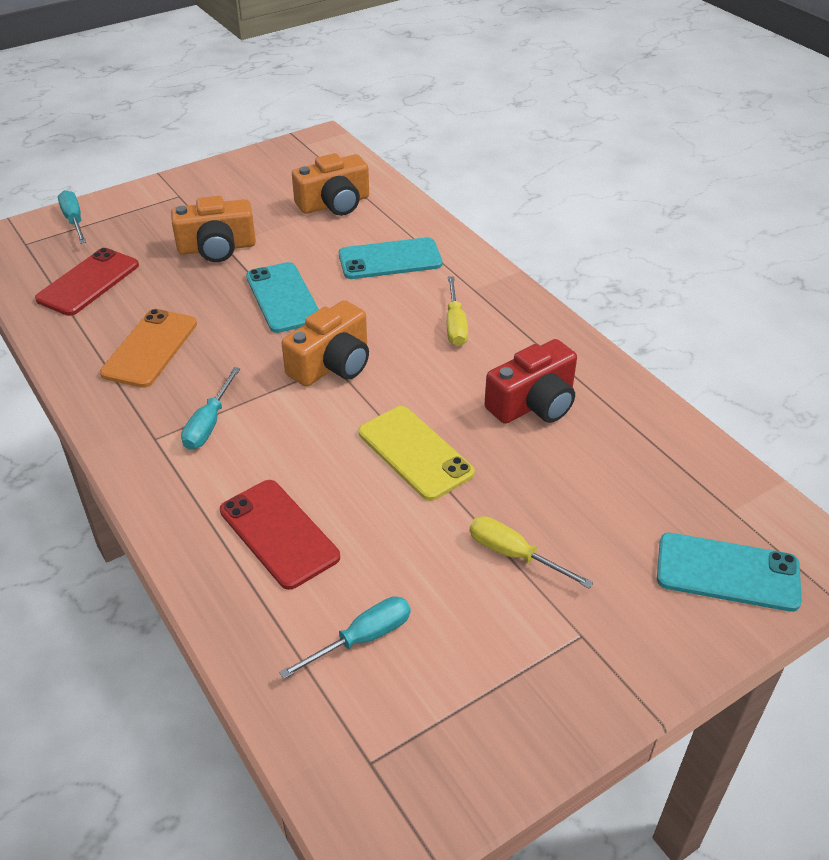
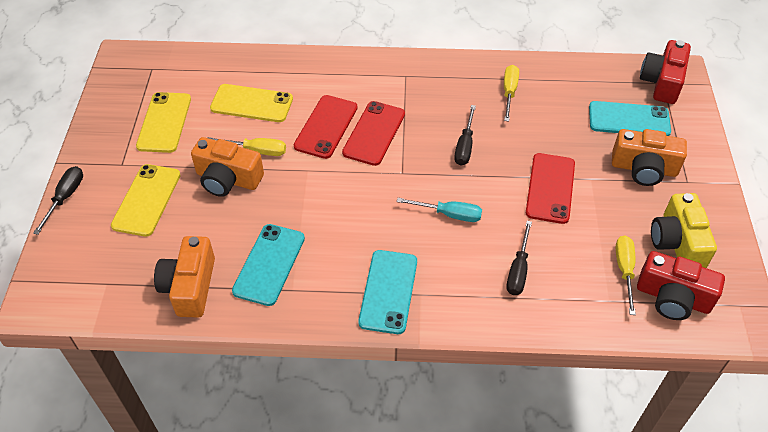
black screwdriver: 0 -> 3
orange phone: 1 -> 0
red camera: 1 -> 2
red phone: 2 -> 3
turquoise screwdriver: 3 -> 1
yellow camera: 0 -> 1
yellow phone: 1 -> 3
yellow screwdriver: 2 -> 3

